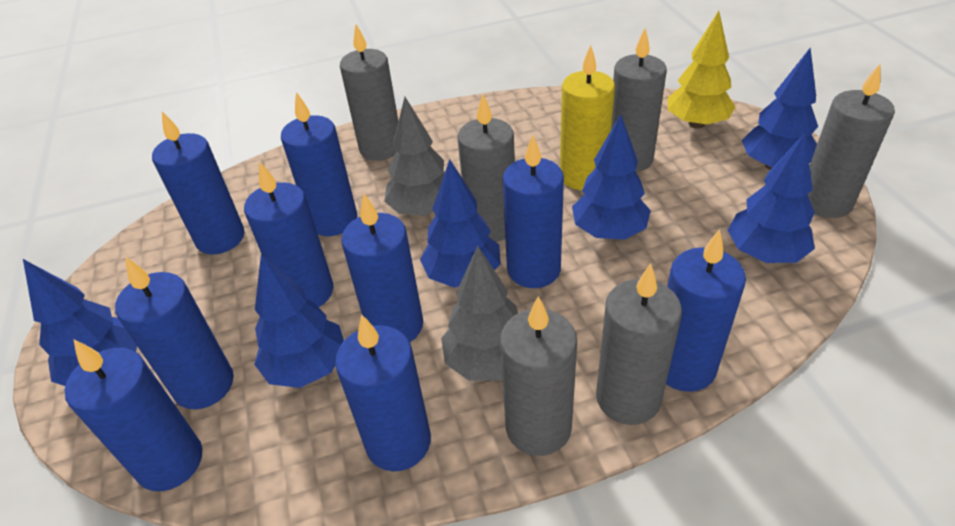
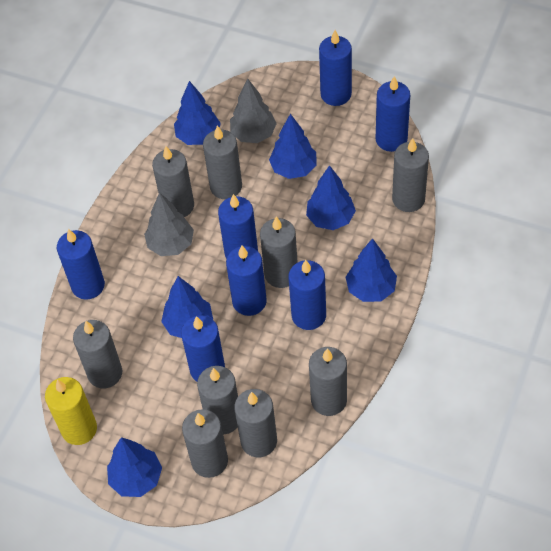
blue candle: 9 -> 7
grey candle: 6 -> 9
yellow tree: 1 -> 0

